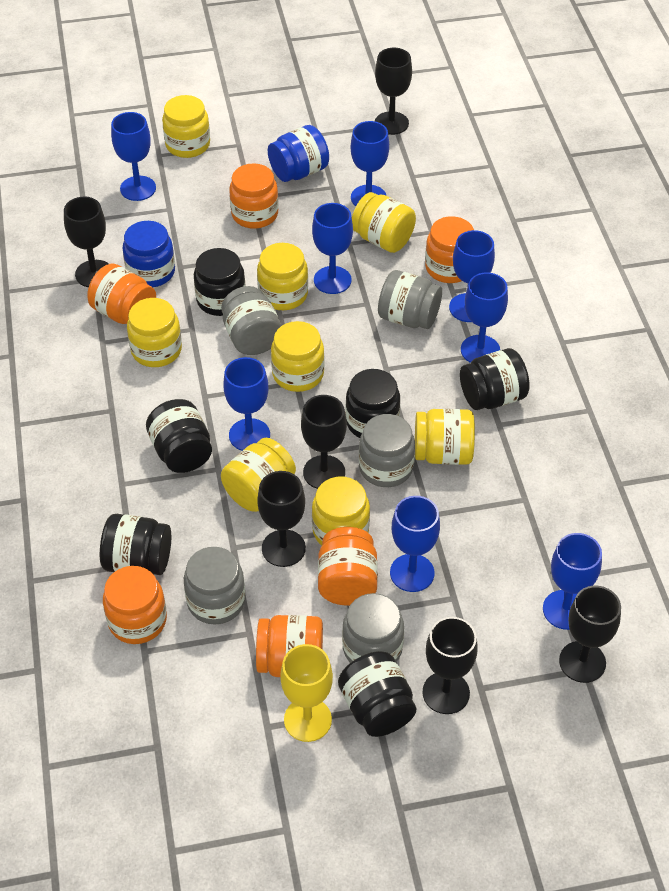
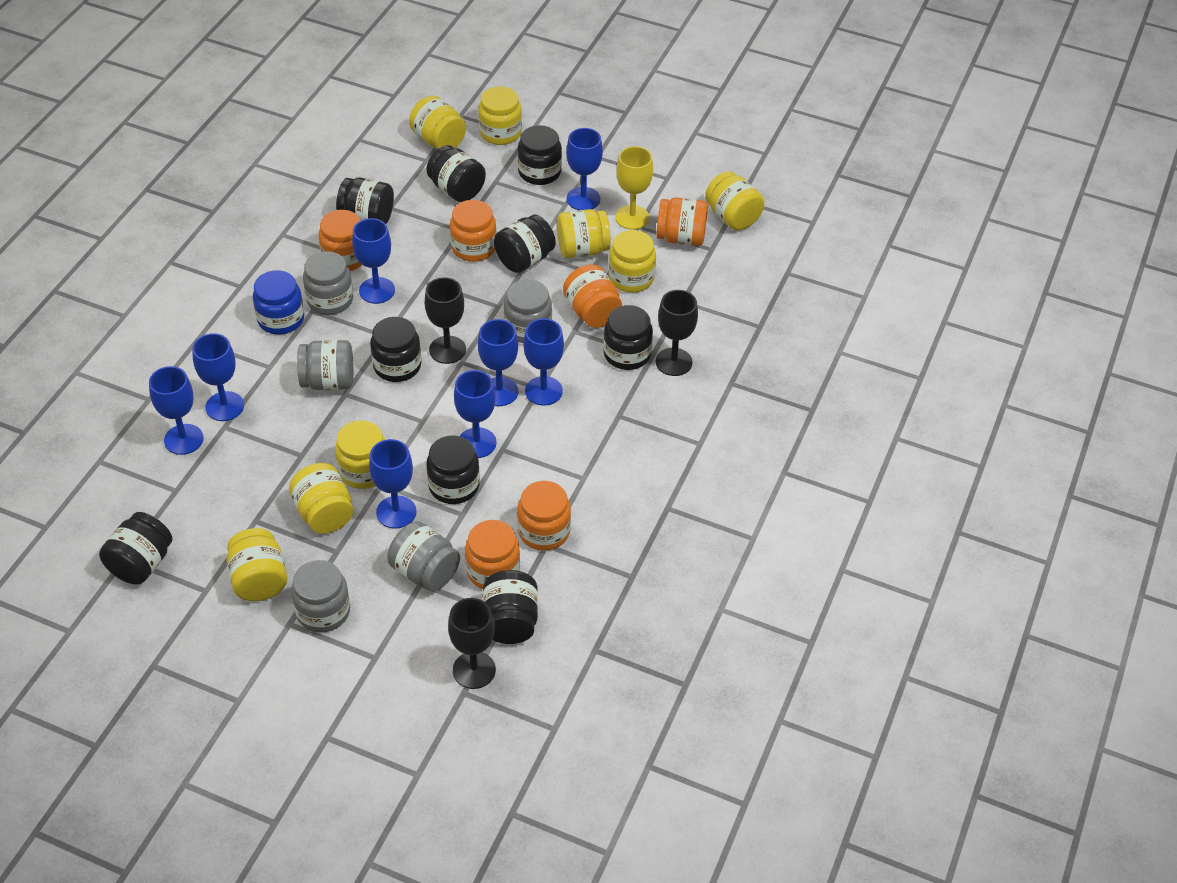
black goblet: 6 -> 3
black jar: 6 -> 9
blue jar: 2 -> 1

